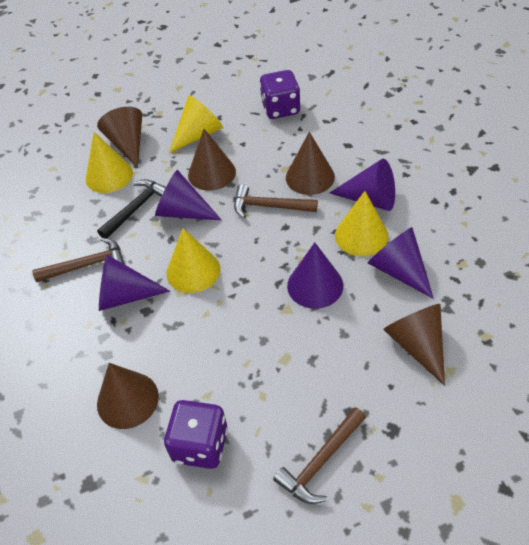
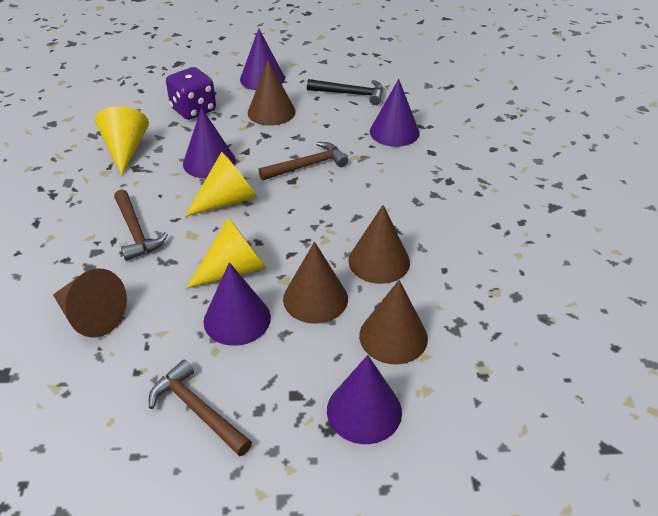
purple dice: 2 -> 1
yellow cone: 4 -> 3

